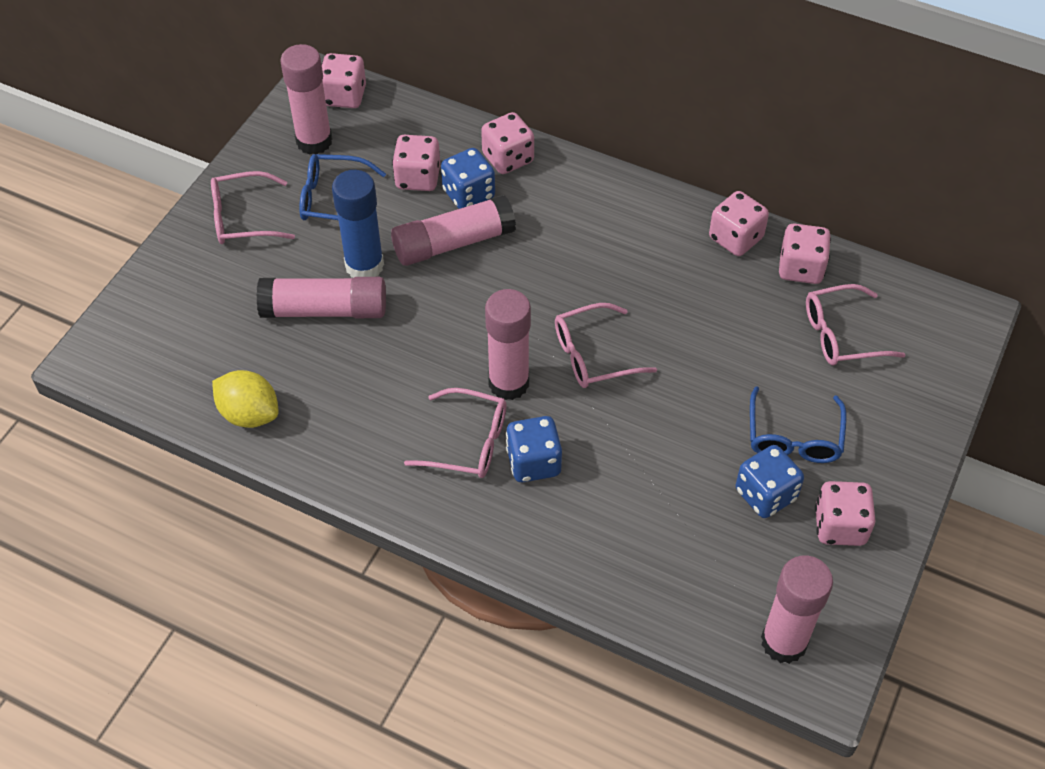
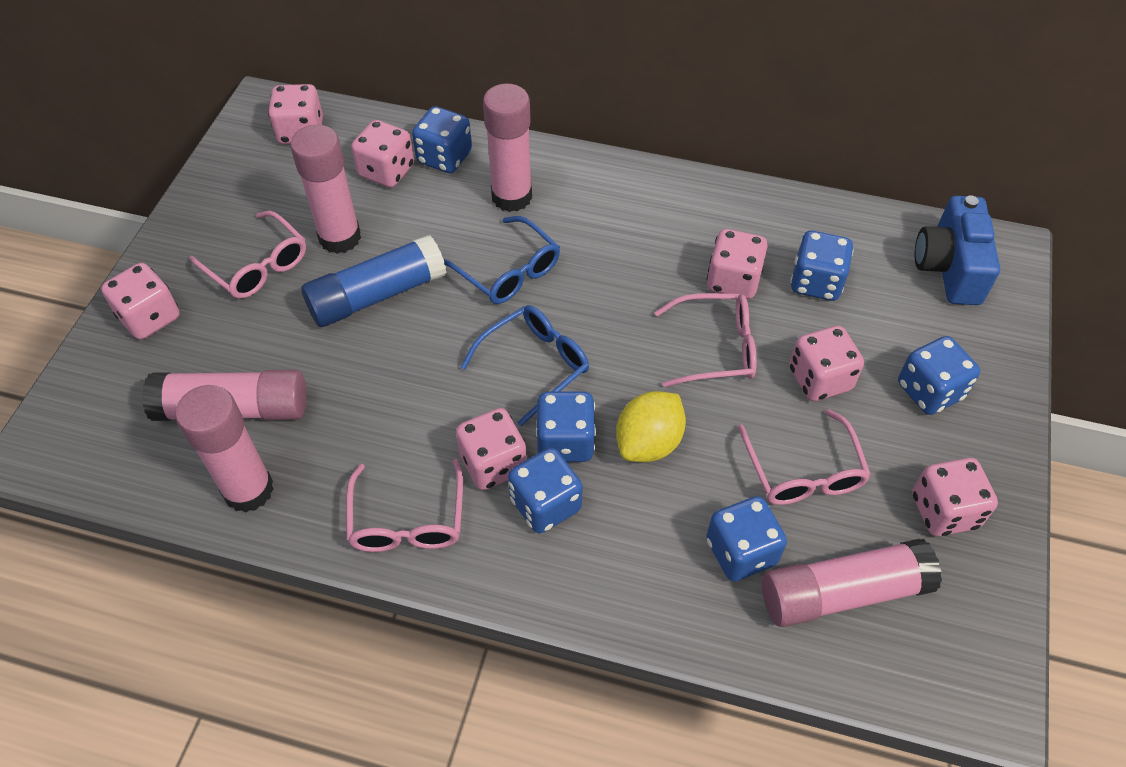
blue camera: 0 -> 1
blue dice: 3 -> 6
pink dice: 6 -> 7

